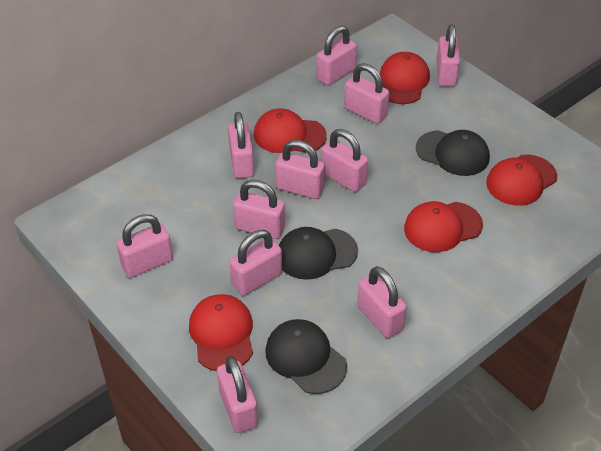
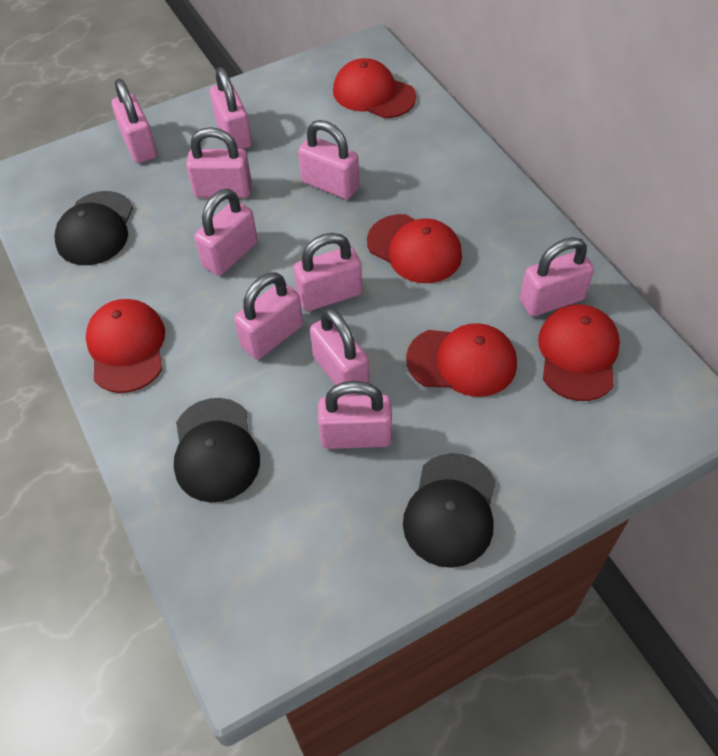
pink padlock: 11 -> 10

